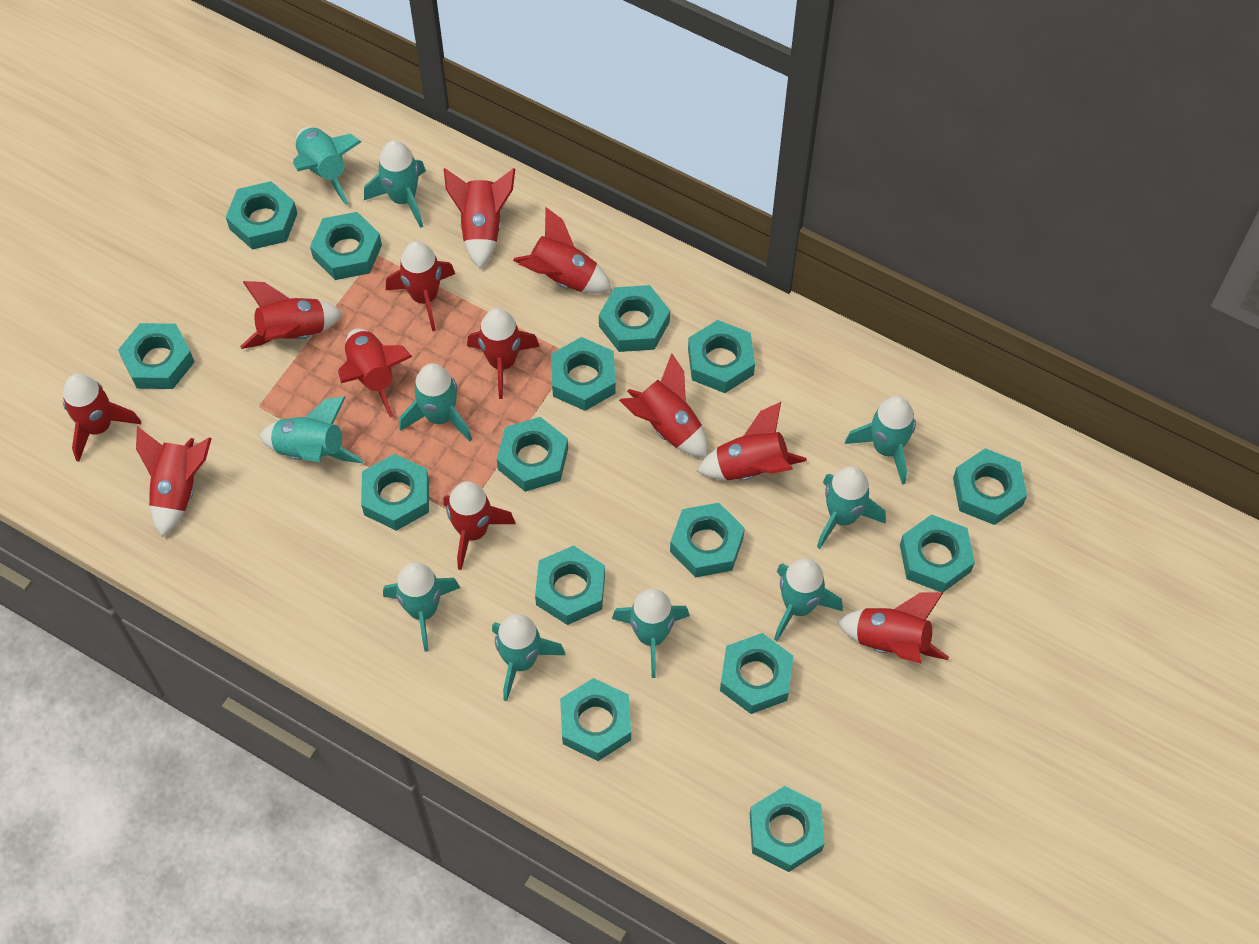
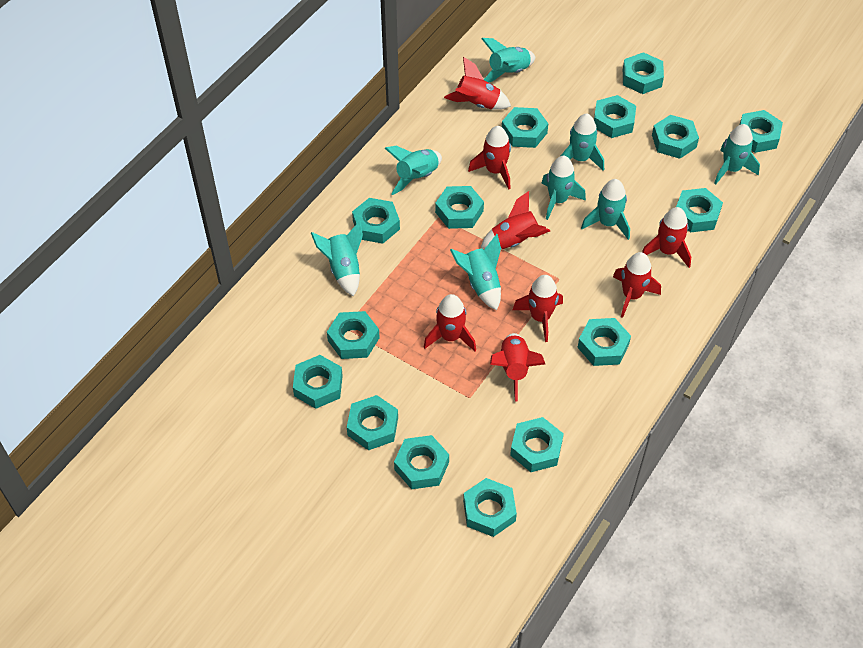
red rocket: 12 -> 8
turquoise rocket: 10 -> 8

